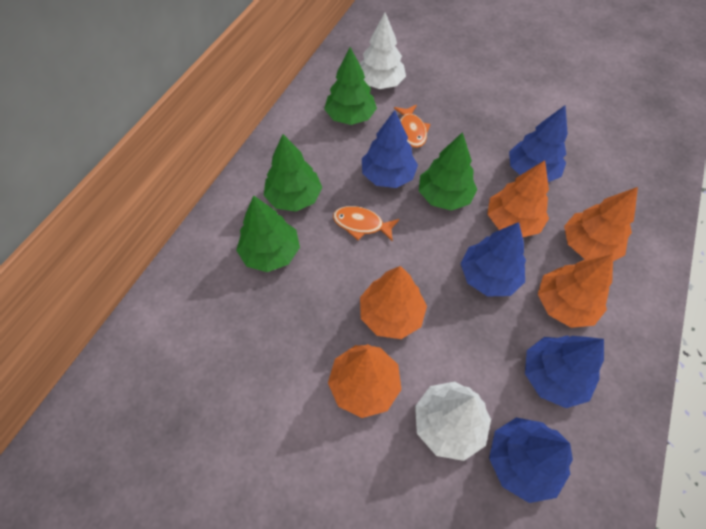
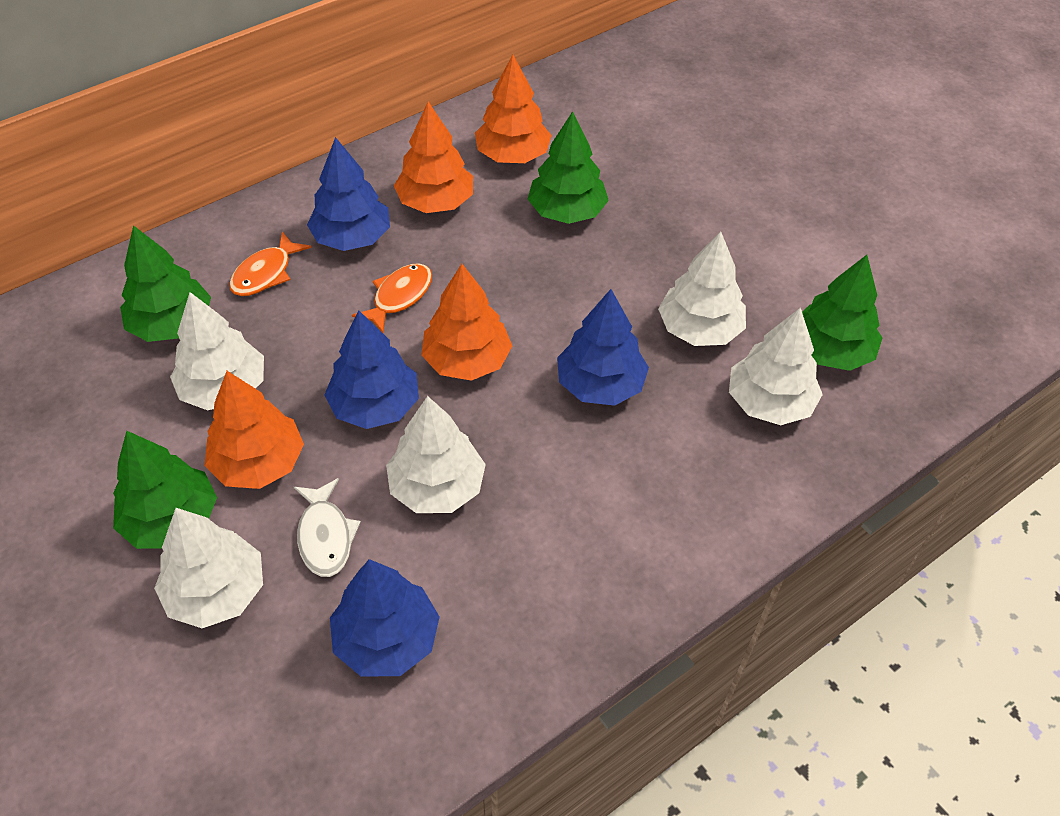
blue tree: 5 -> 4
orange tree: 5 -> 4
white fish: 0 -> 1
white tree: 2 -> 5

